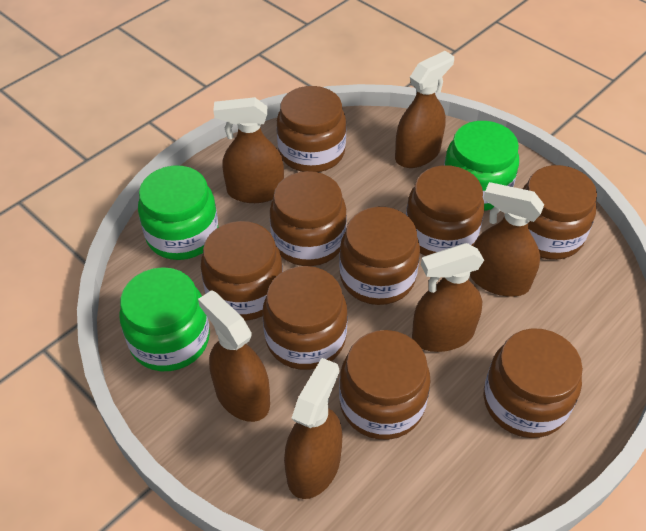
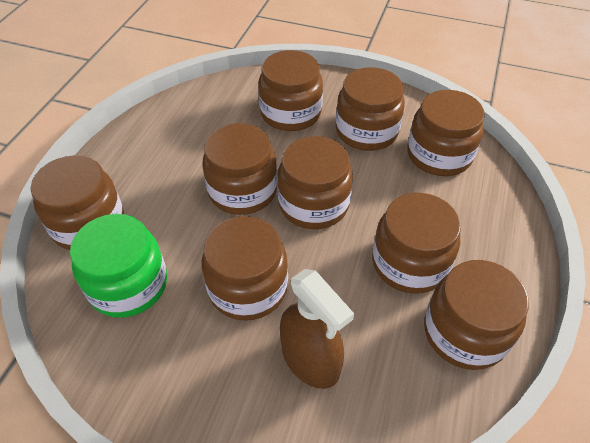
brown spray bottle: 6 -> 1
green jar: 3 -> 1

